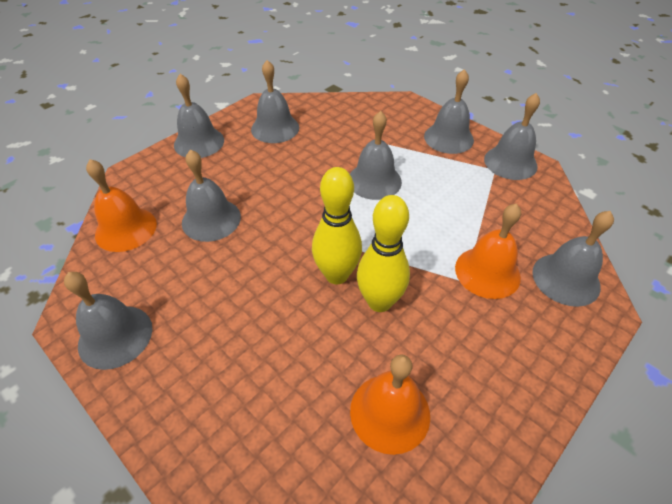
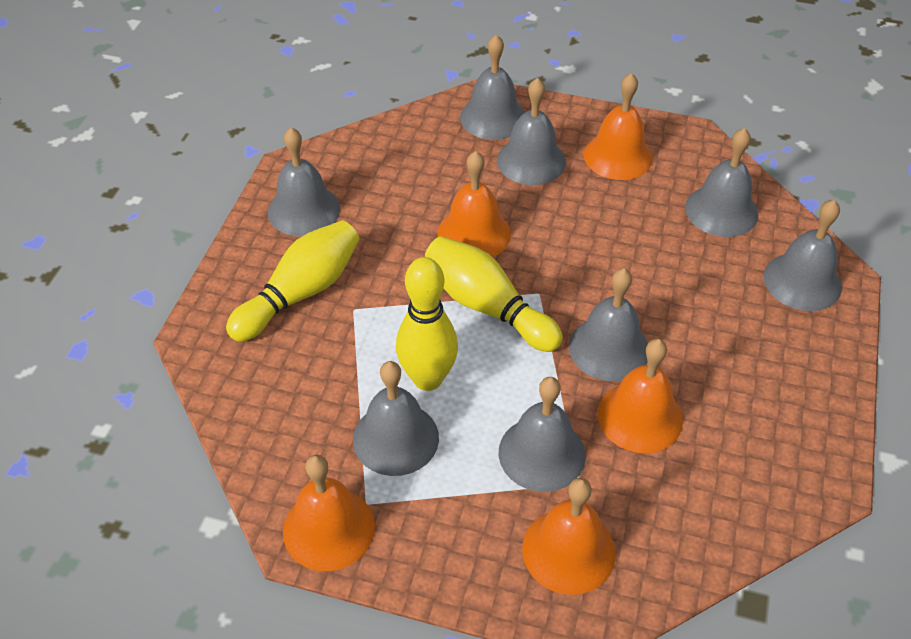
orange bell: 3 -> 5
yellow bowling pin: 2 -> 3

